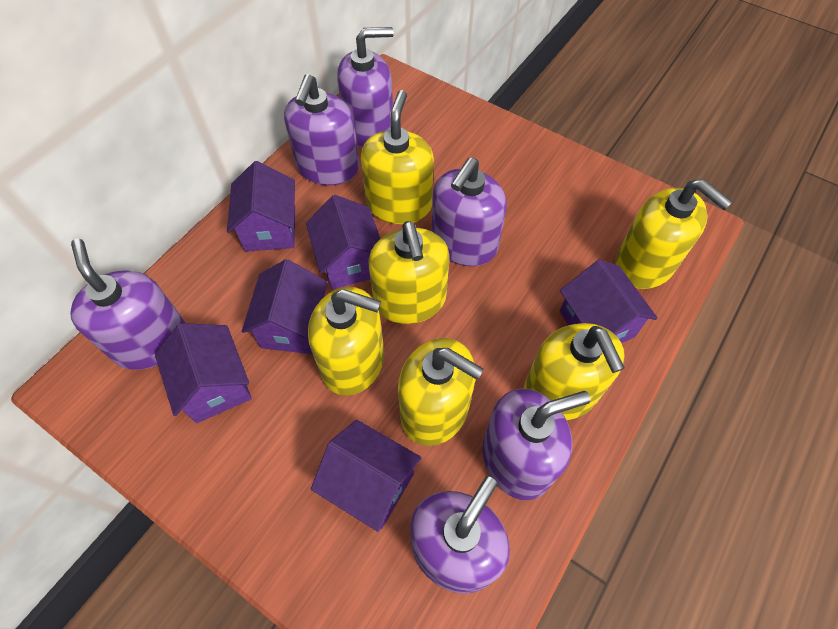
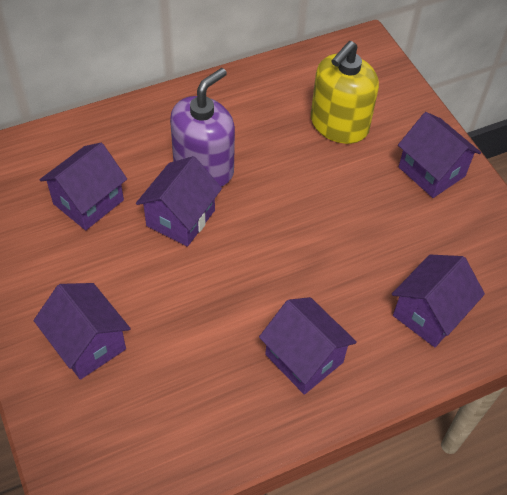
purple soap dispenser: 6 -> 1
yellow soap dispenser: 6 -> 1

